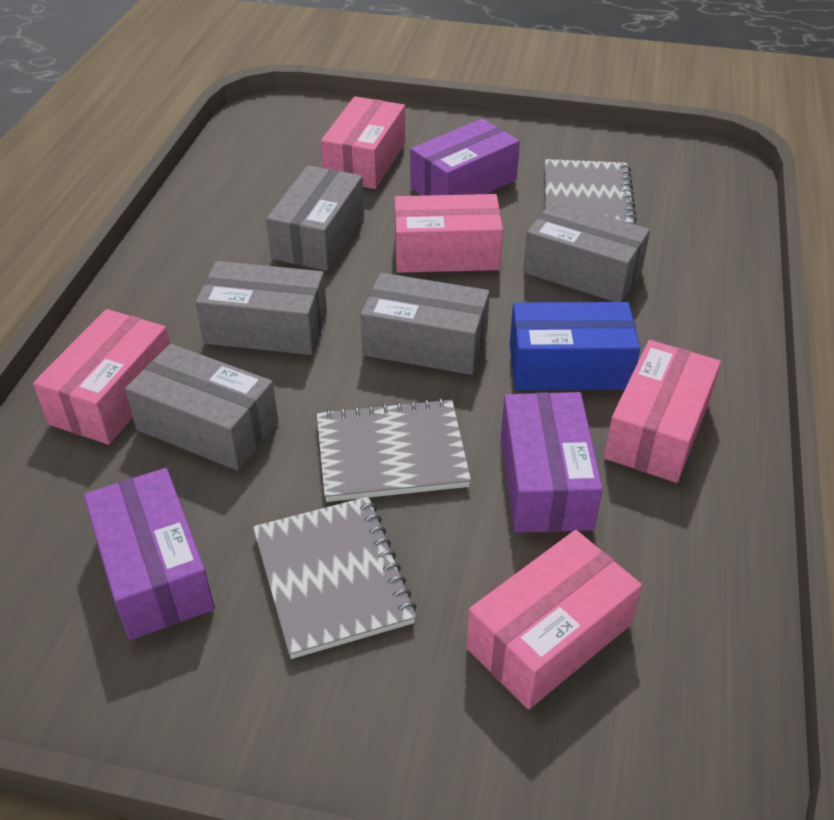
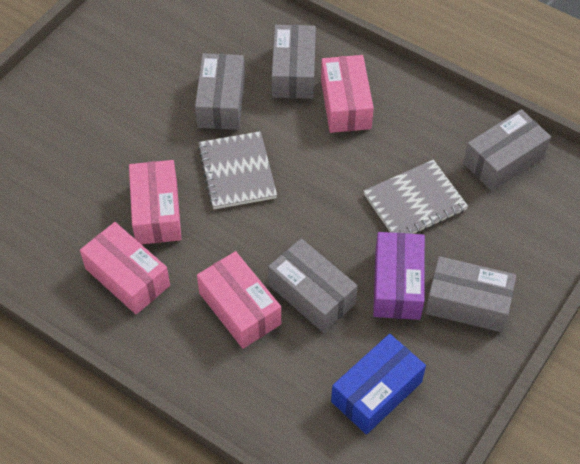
grey notebook: 3 -> 2
pink box: 5 -> 4
purple box: 3 -> 1

